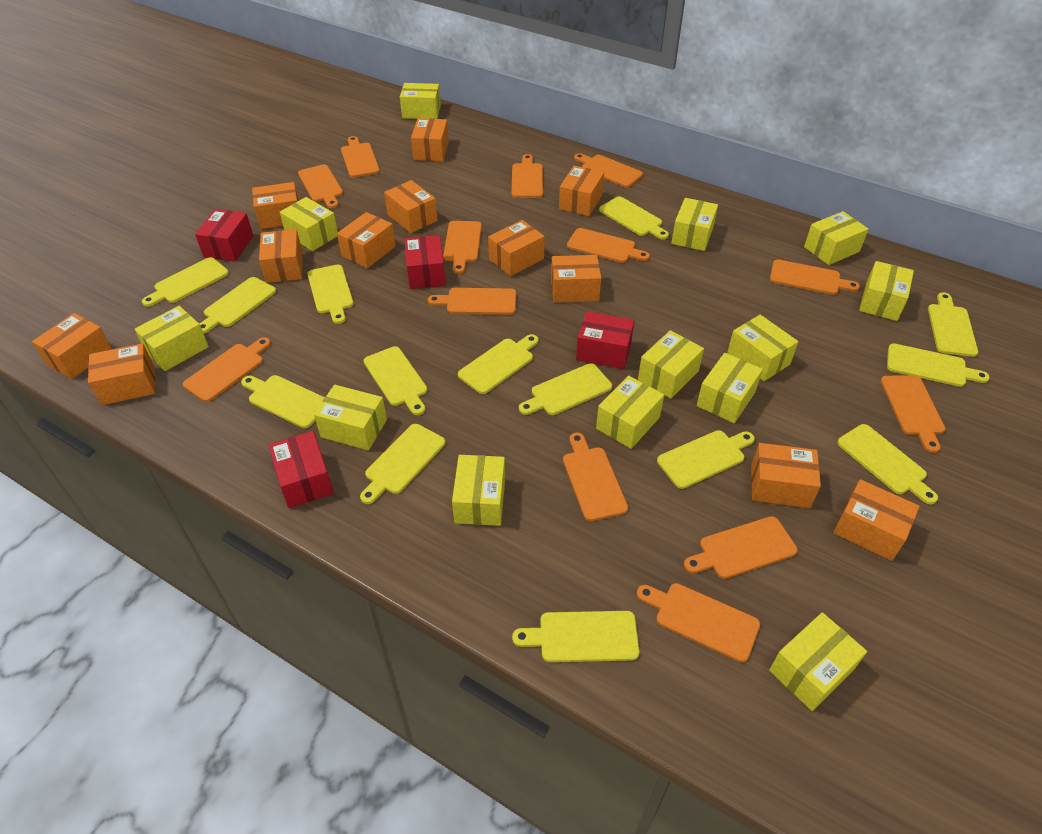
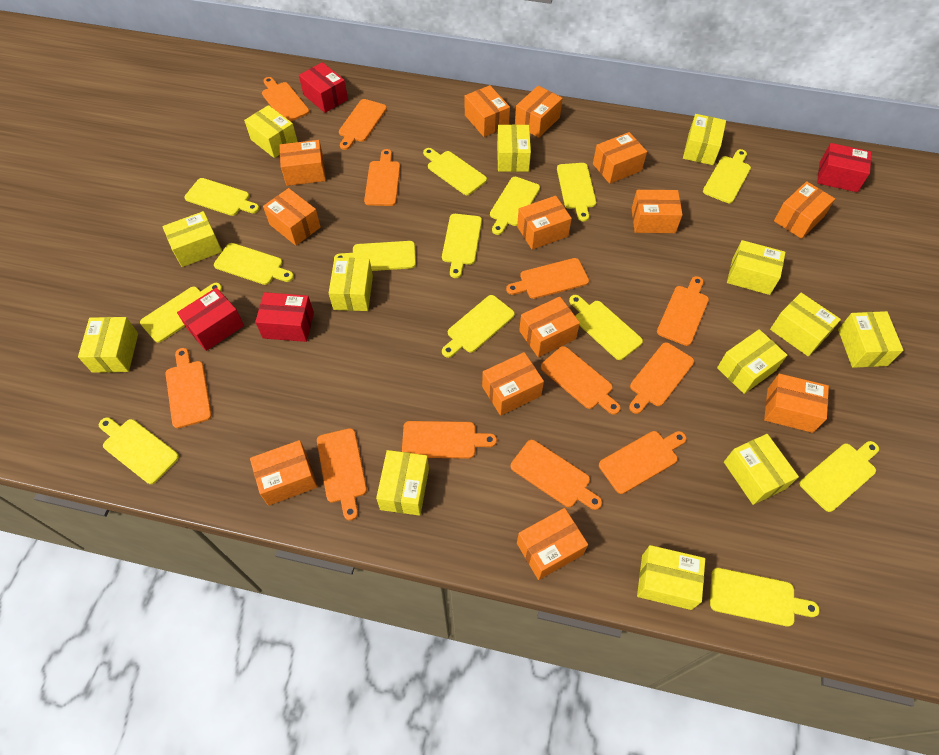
orange box: 12 -> 13
orange cutting board: 13 -> 12

